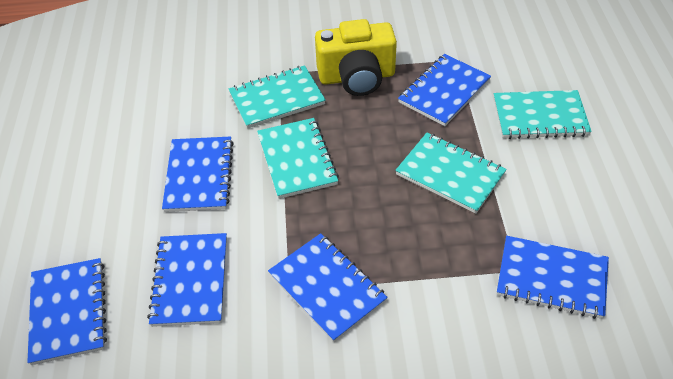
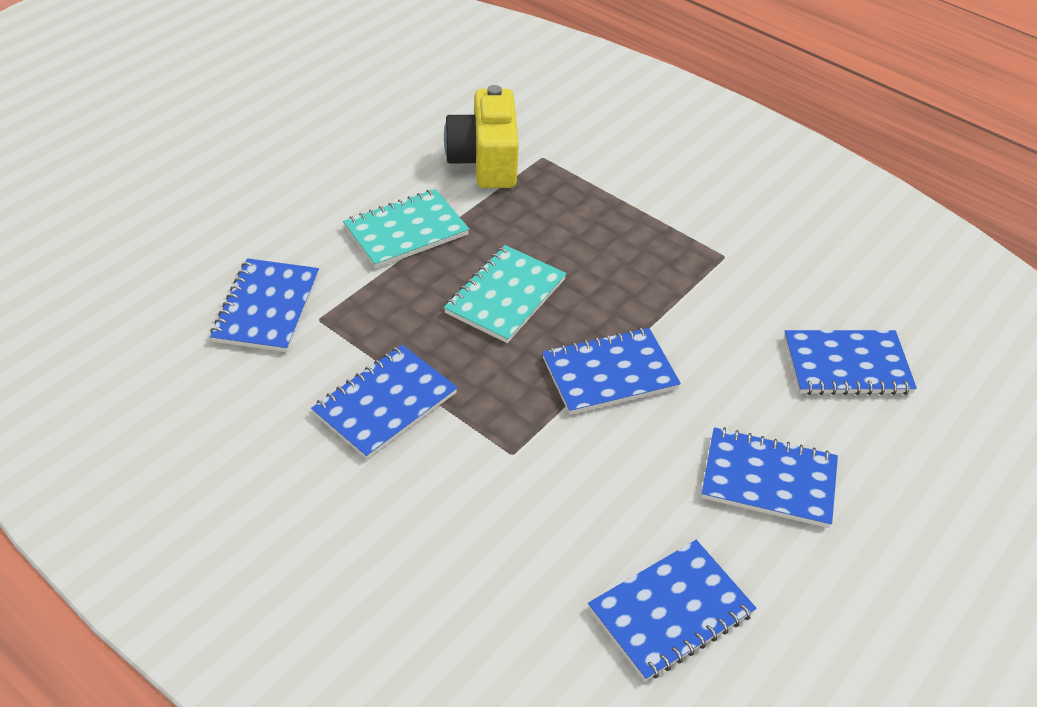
turquoise notebook: 4 -> 2

